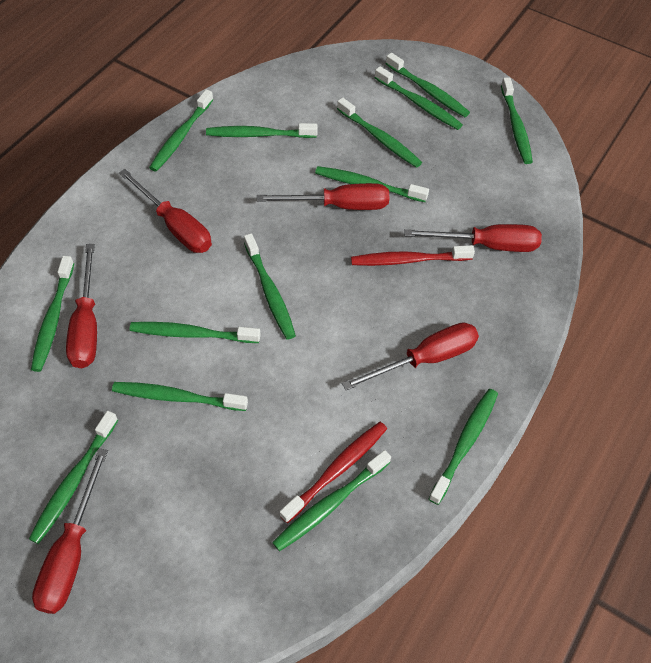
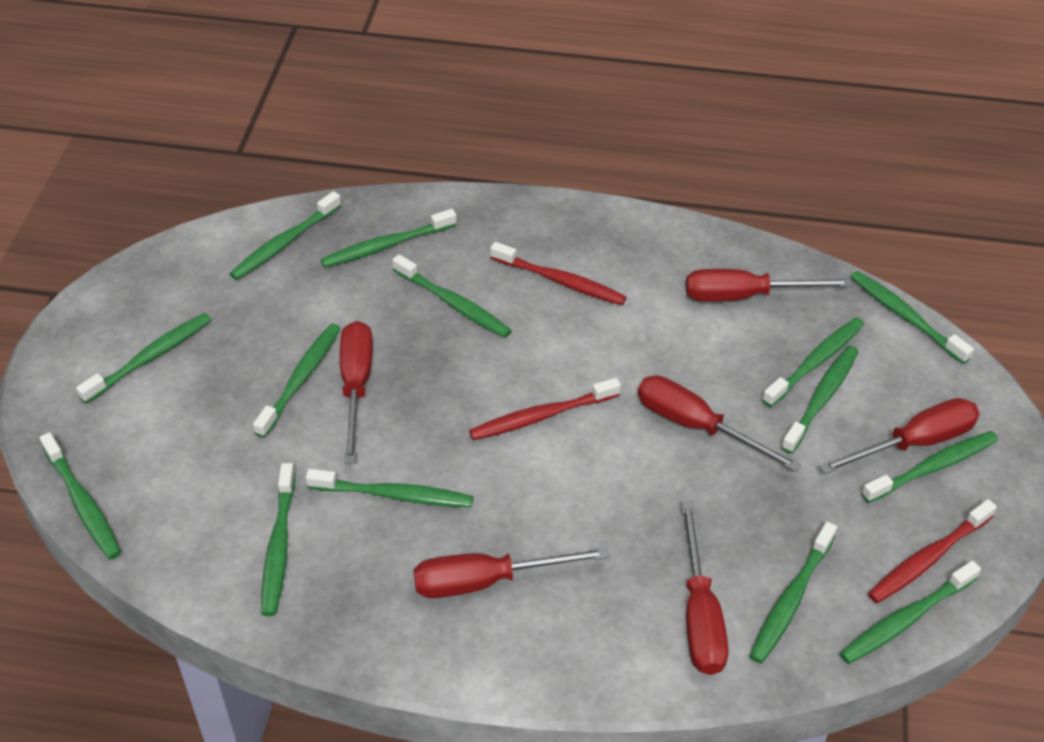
red toothbrush: 2 -> 3

